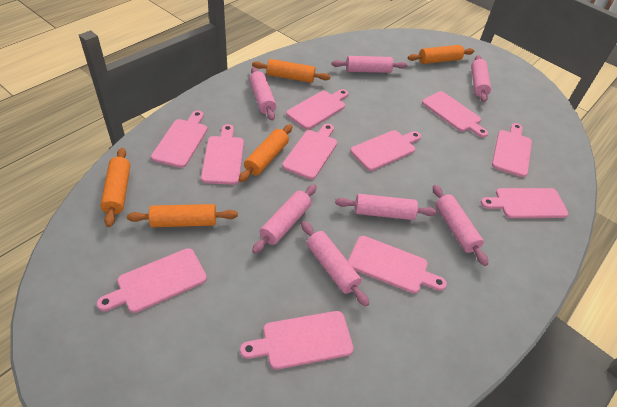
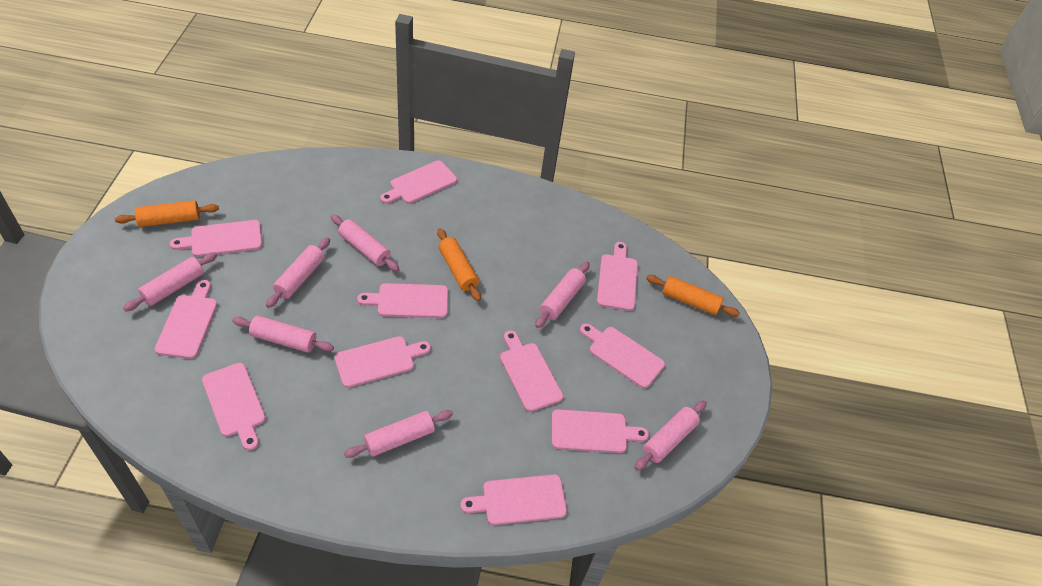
orange rolling pin: 5 -> 3

